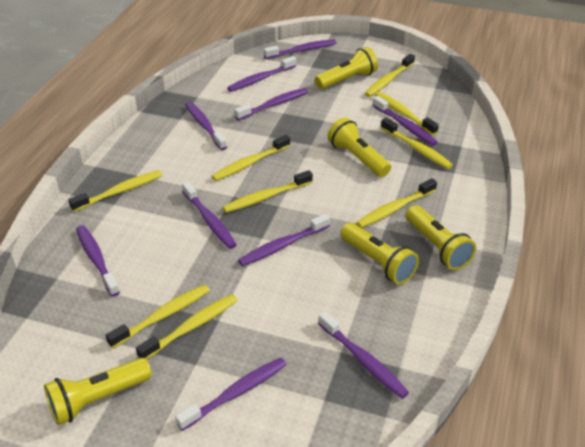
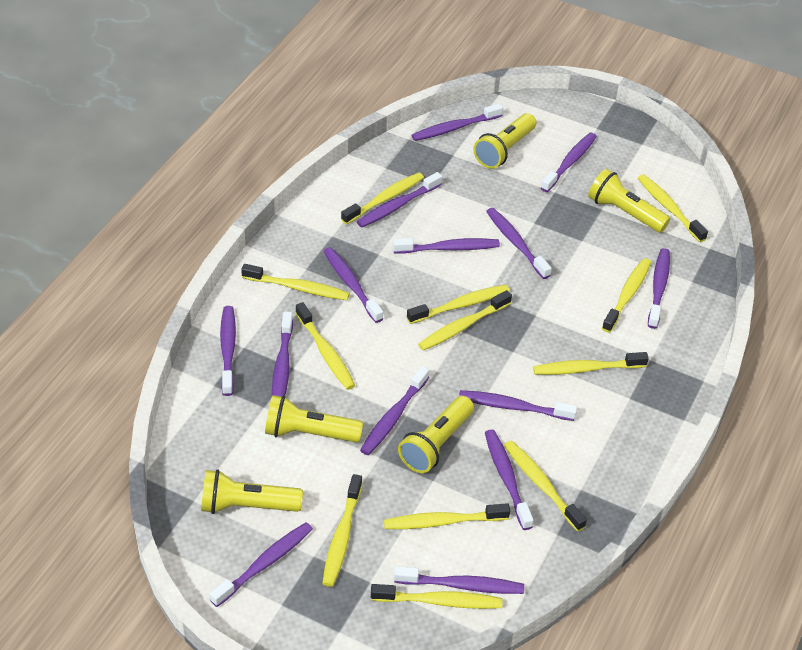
purple toothbrush: 10 -> 14
yellow toothbrush: 9 -> 12

